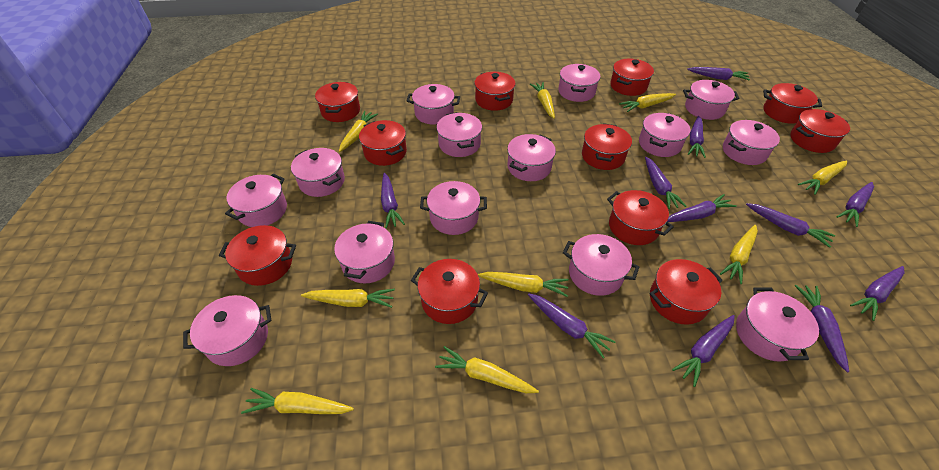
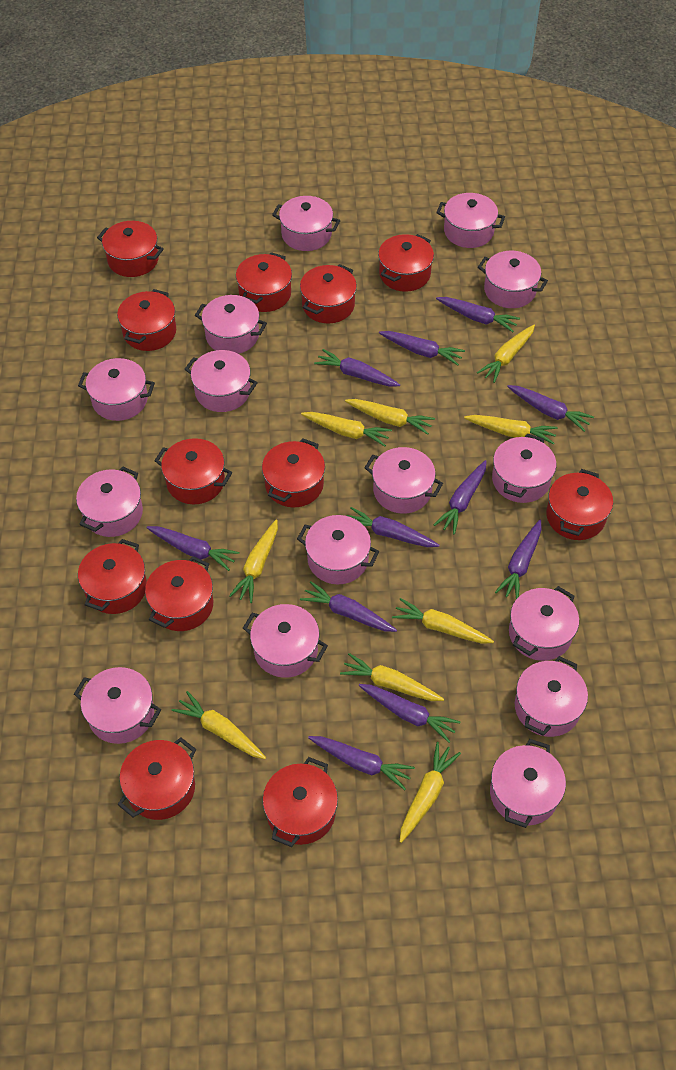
pink pot: 14 -> 15
red pot: 11 -> 12

